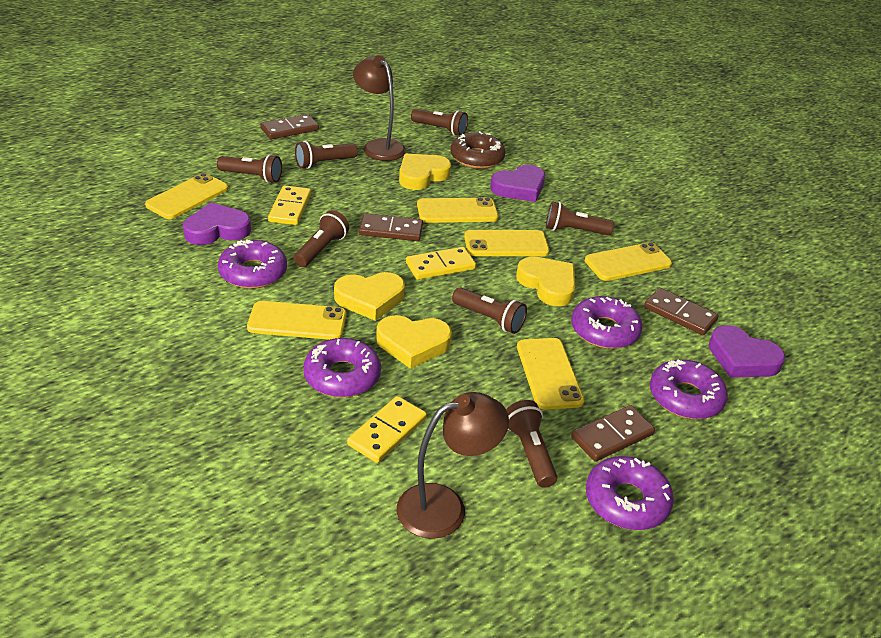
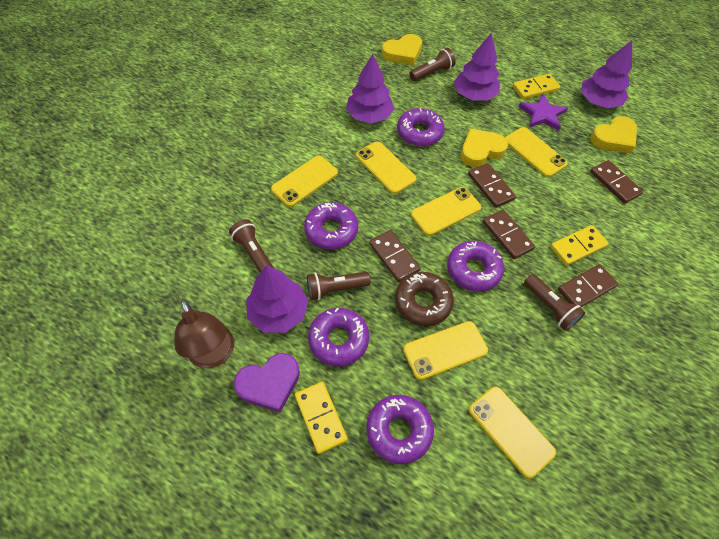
brown domino: 4 -> 5
brown flashlight: 7 -> 4
brown lamp: 2 -> 1
purple heart: 3 -> 1
purple star: 0 -> 1
purple tree: 0 -> 4
yellow heart: 4 -> 3

